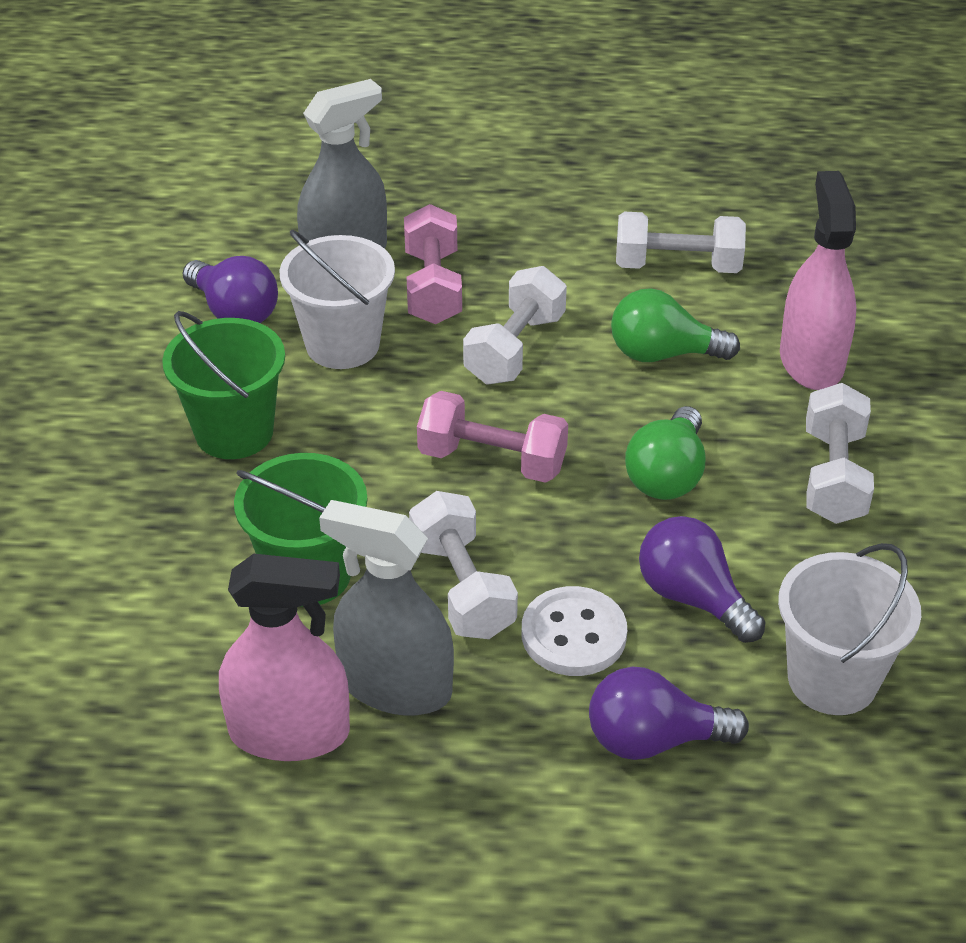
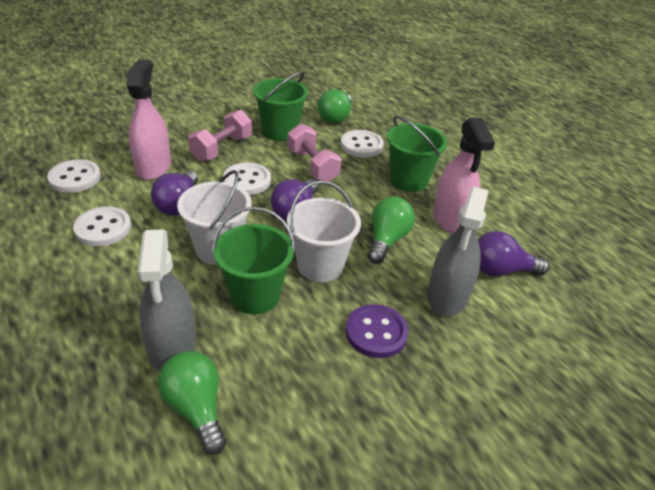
green bucket: 2 -> 3
green light bulb: 2 -> 3
purple button: 0 -> 1
white button: 1 -> 4
white dumbbell: 4 -> 0

